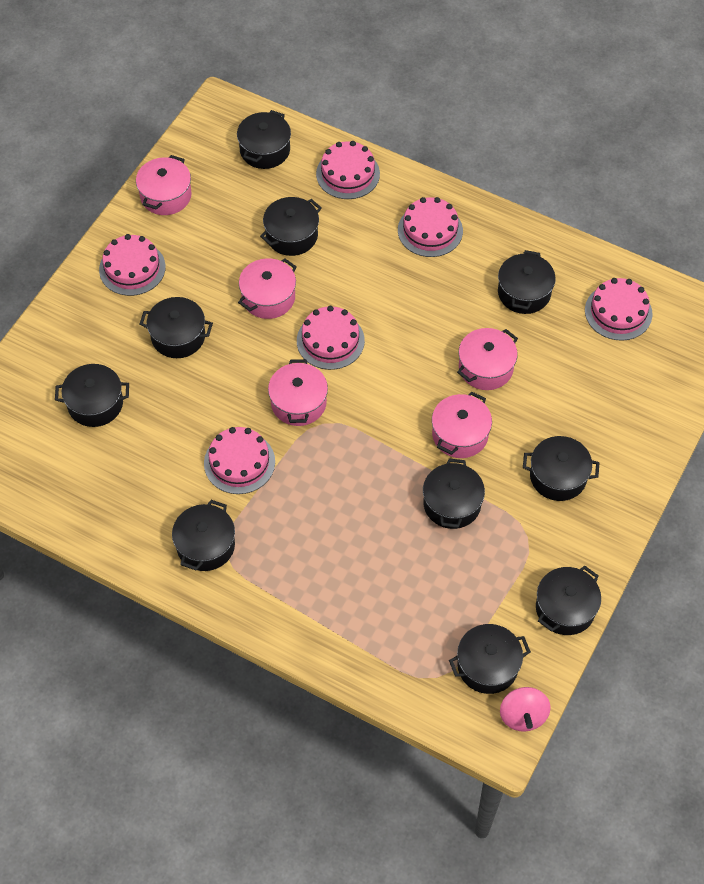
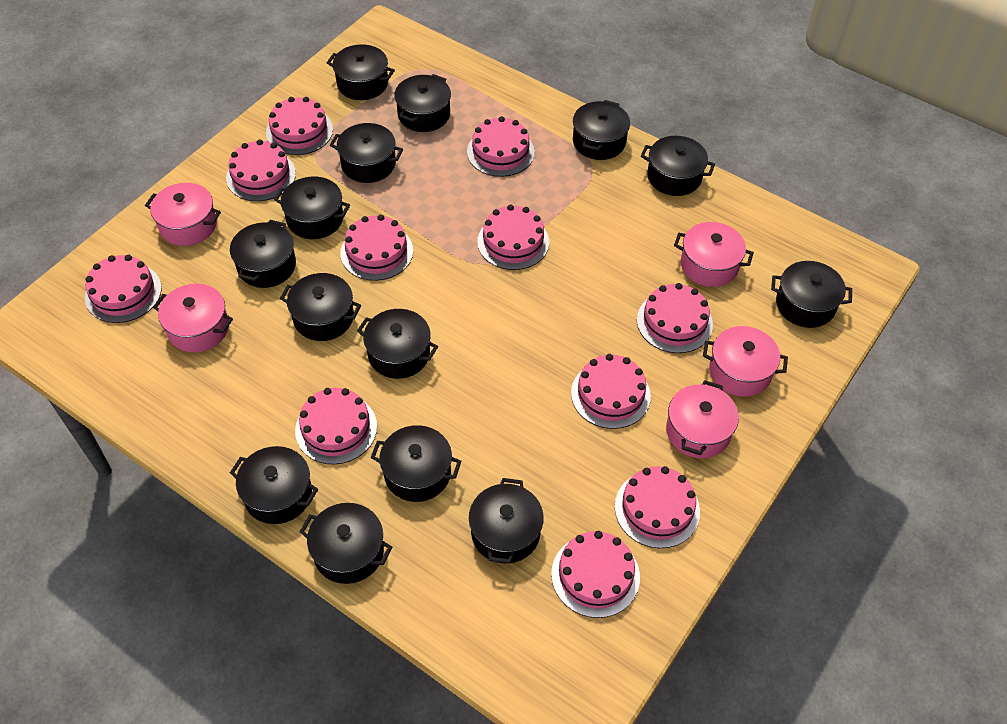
black pot: 10 -> 14
pink cake: 6 -> 11
pink spinning top: 1 -> 0

